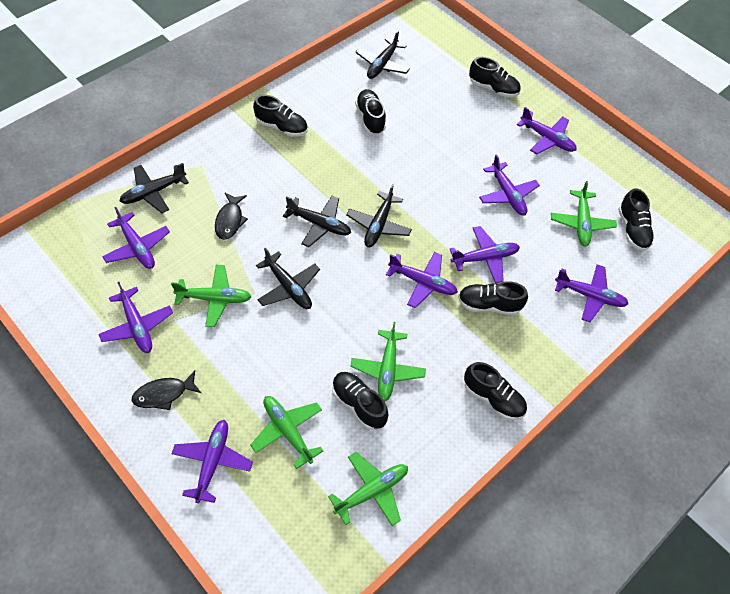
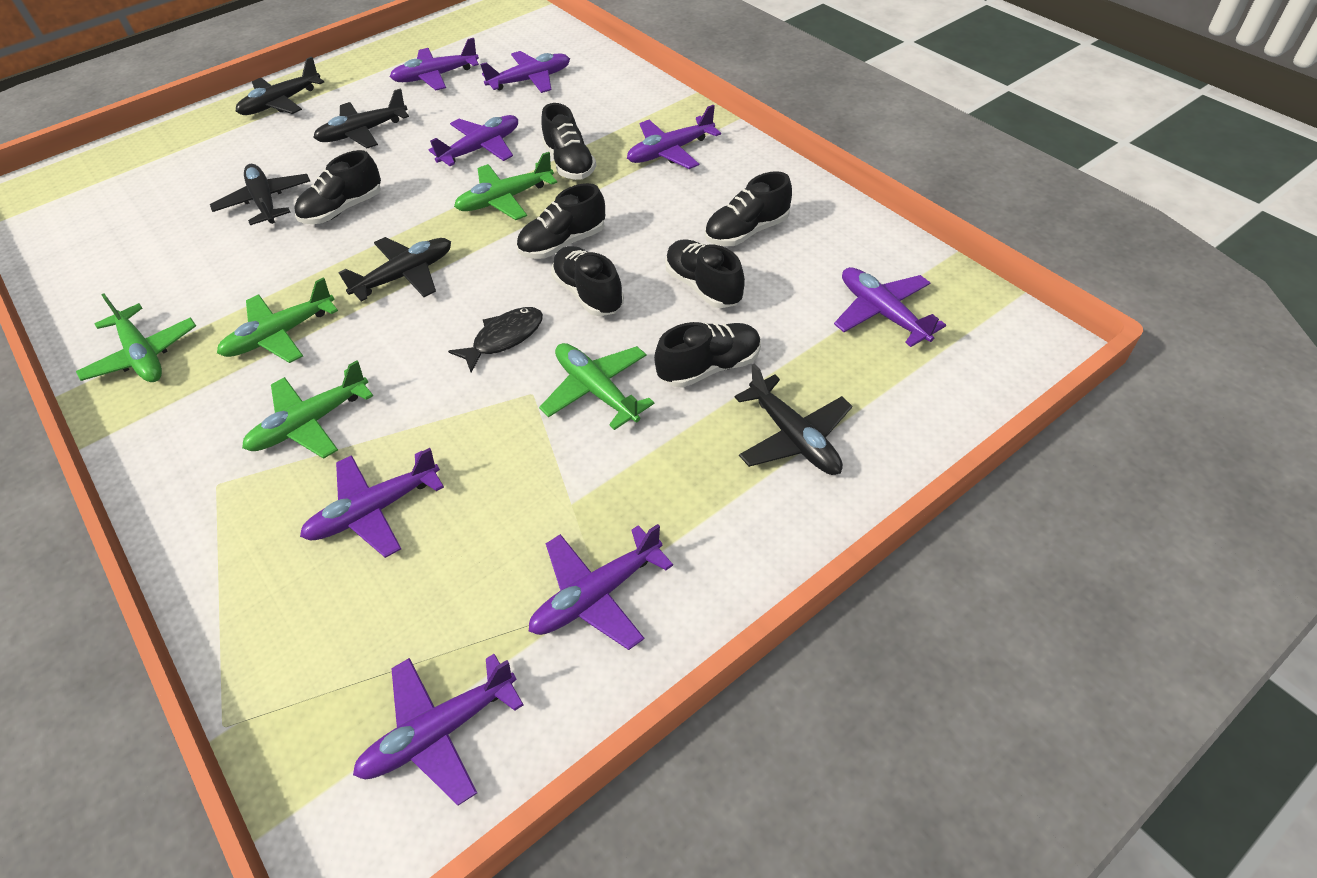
black fish: 2 -> 1

